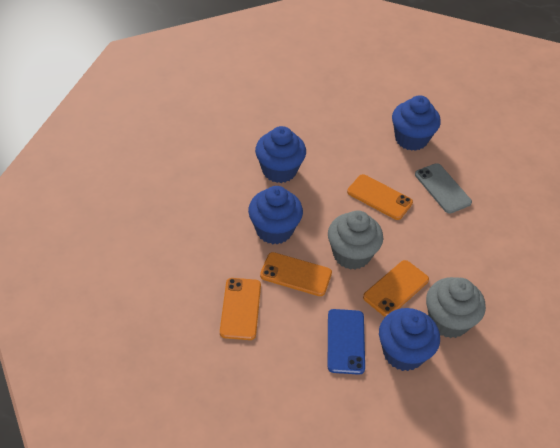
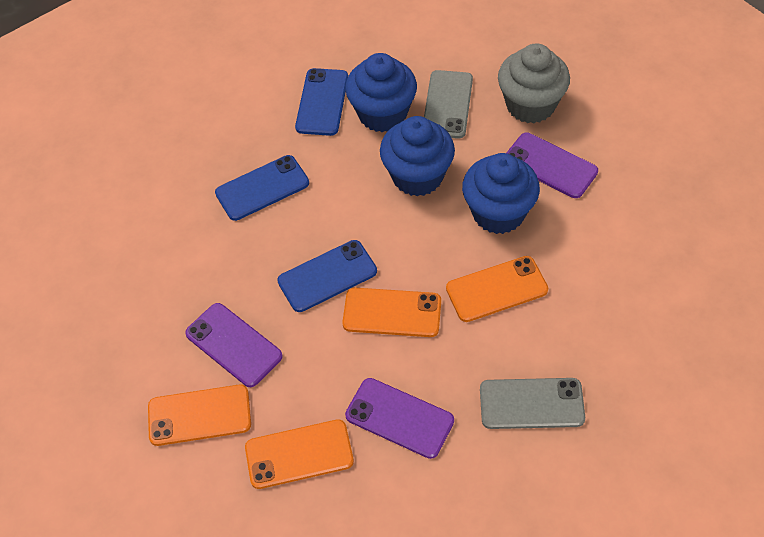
blue cupcake: 4 -> 3
blue phone: 1 -> 3
grey cupcake: 2 -> 1
grey phone: 1 -> 2
purple phone: 0 -> 3

